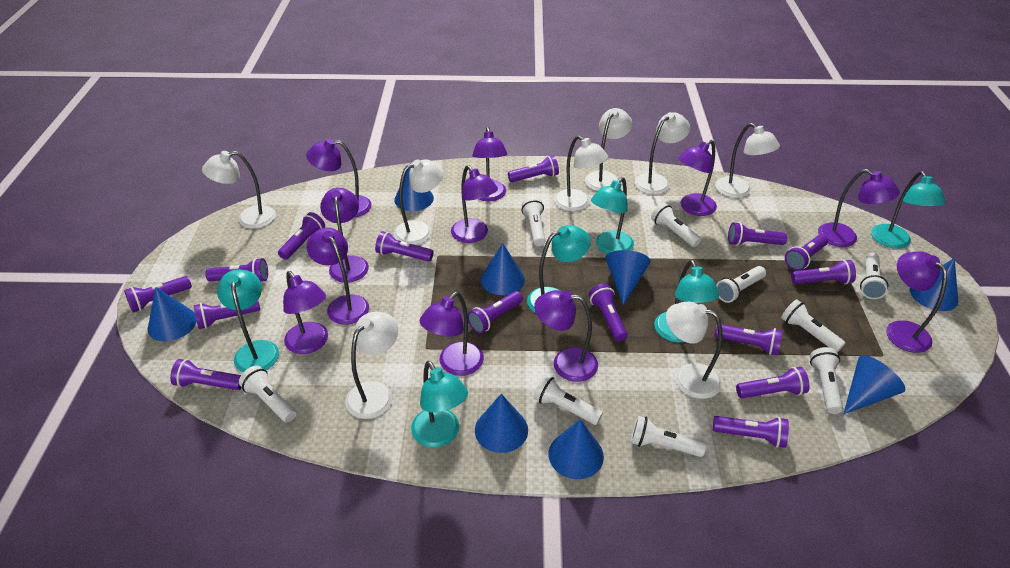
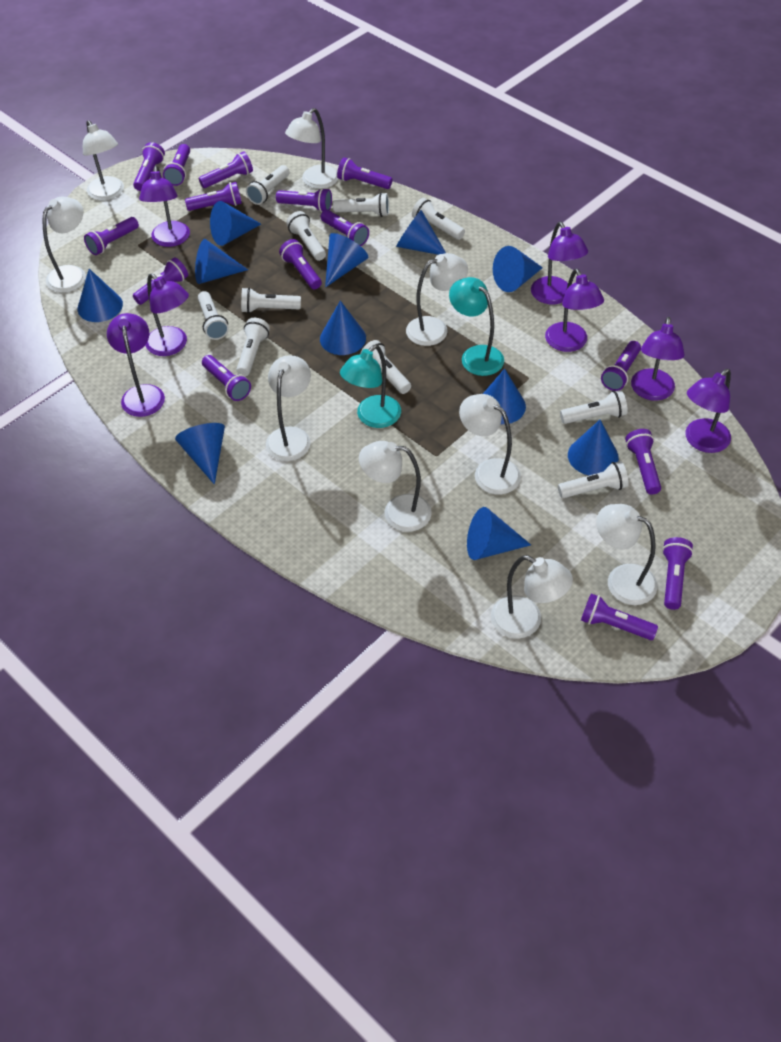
blue cone: 8 -> 11
purple lamp: 11 -> 7
turquoise lamp: 6 -> 2
white flashlight: 9 -> 10
white lamp: 8 -> 9

